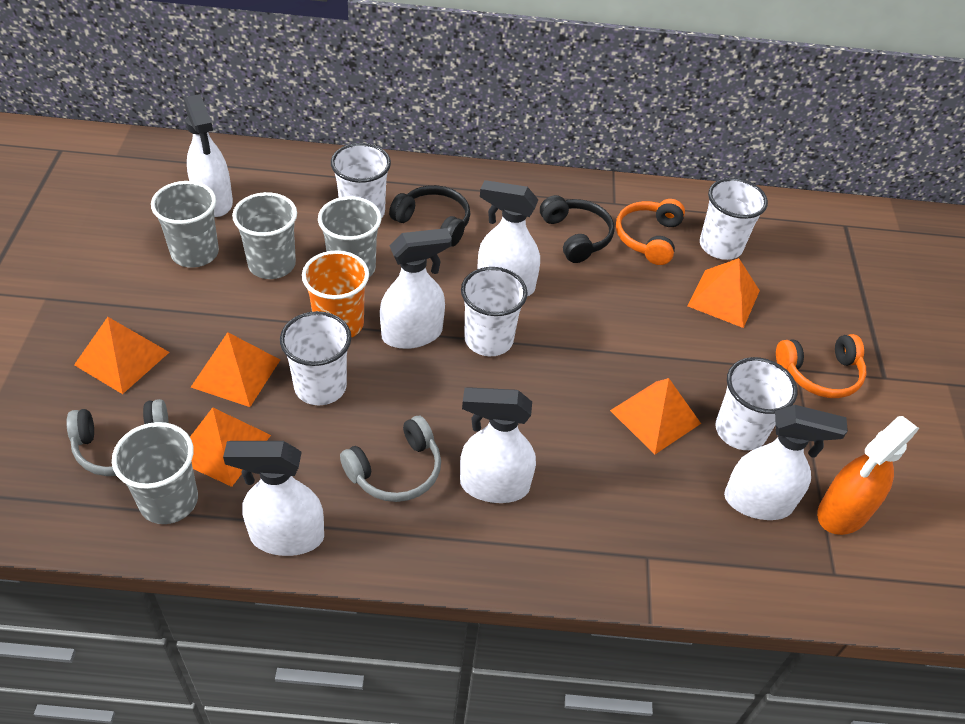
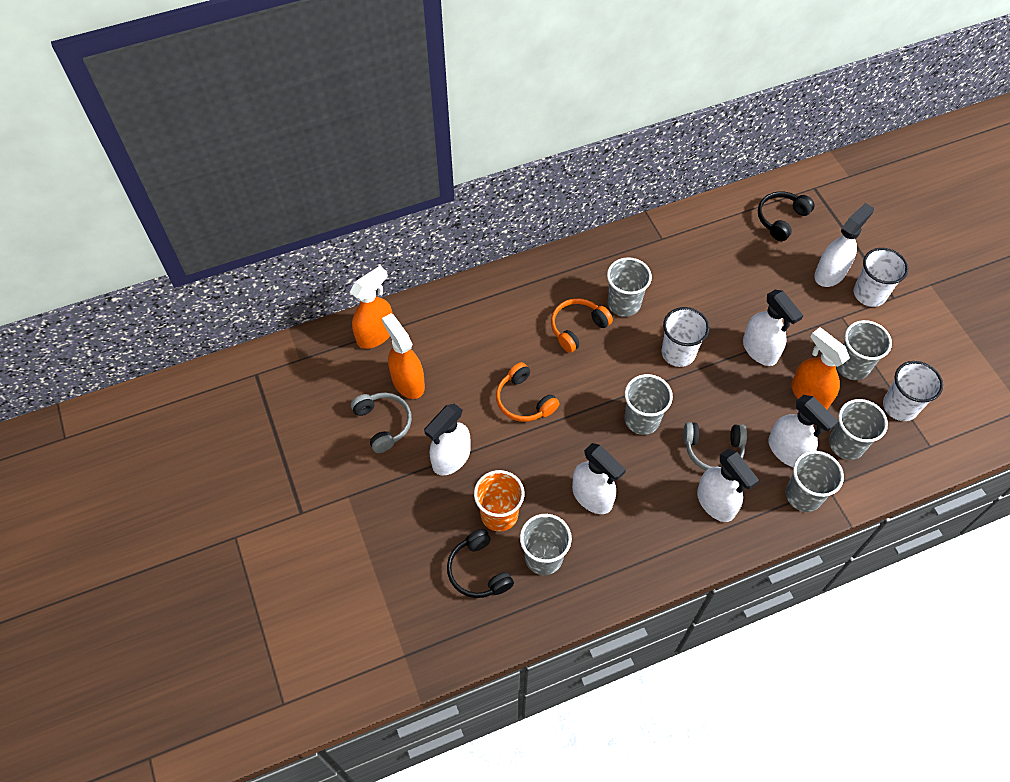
grey cup: 4 -> 6
orange pyramid: 5 -> 0
orange spray bottle: 1 -> 3
white cup: 5 -> 3

